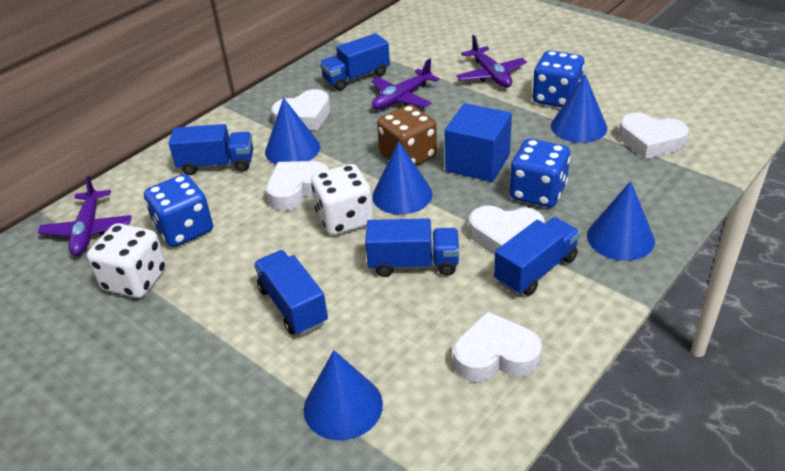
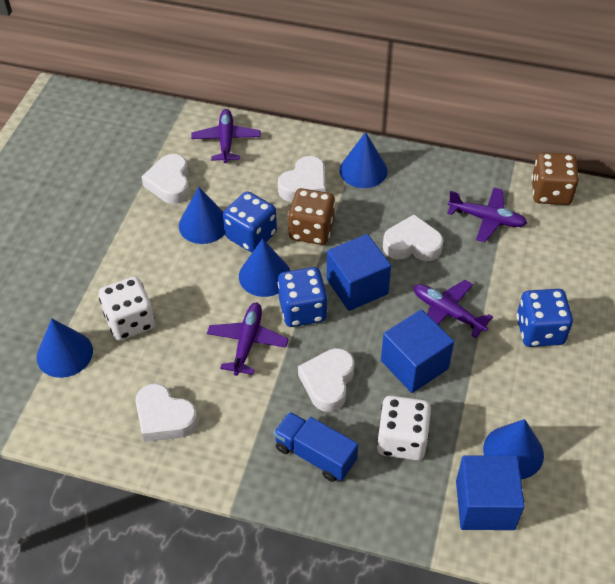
blue cube: 1 -> 3
blue truck: 5 -> 1
brown dice: 1 -> 2
purple plane: 3 -> 4

